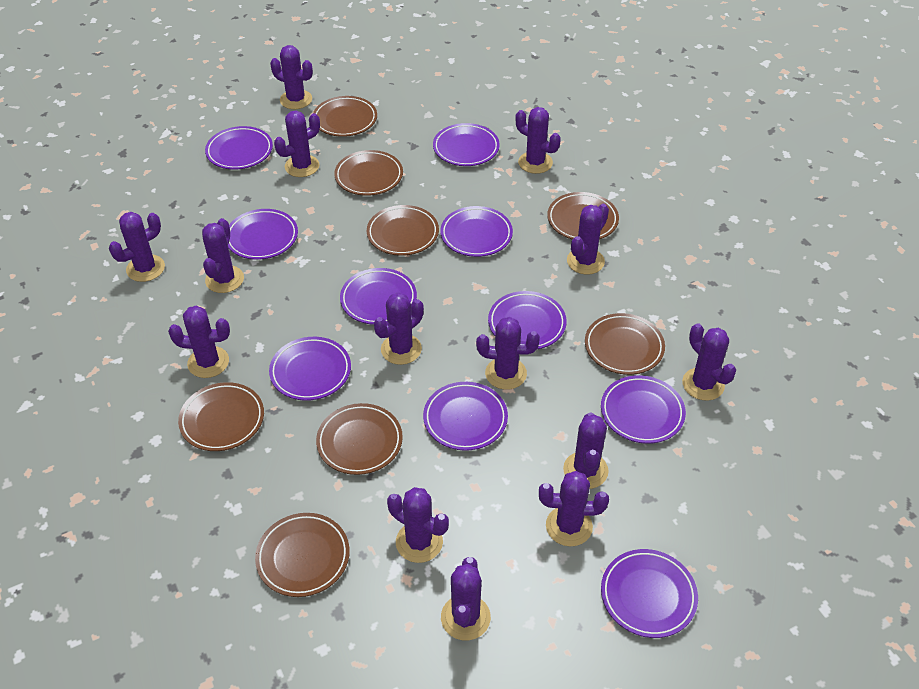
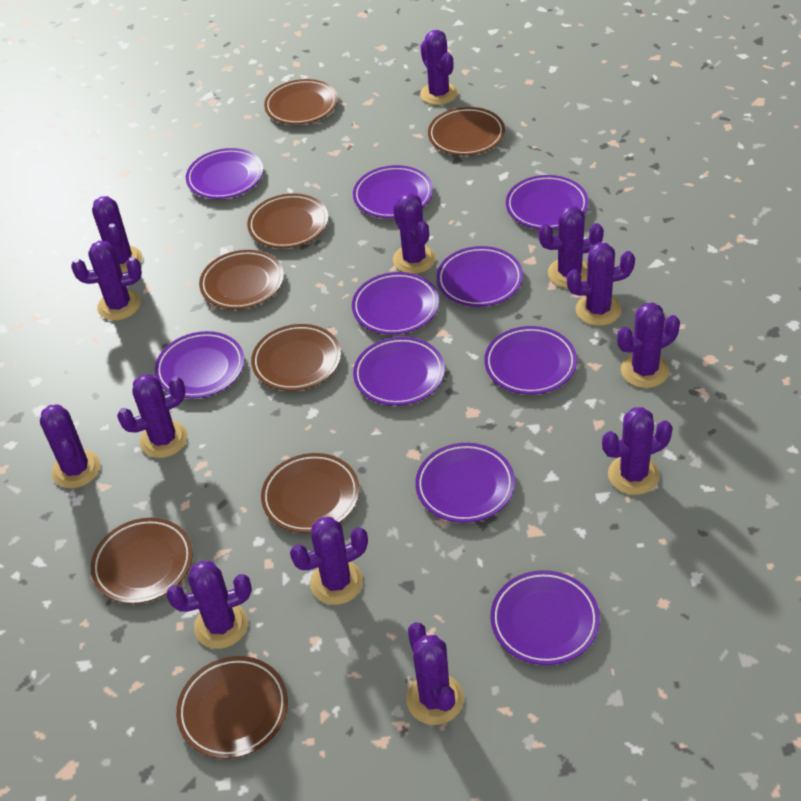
purple cactus: 14 -> 13

